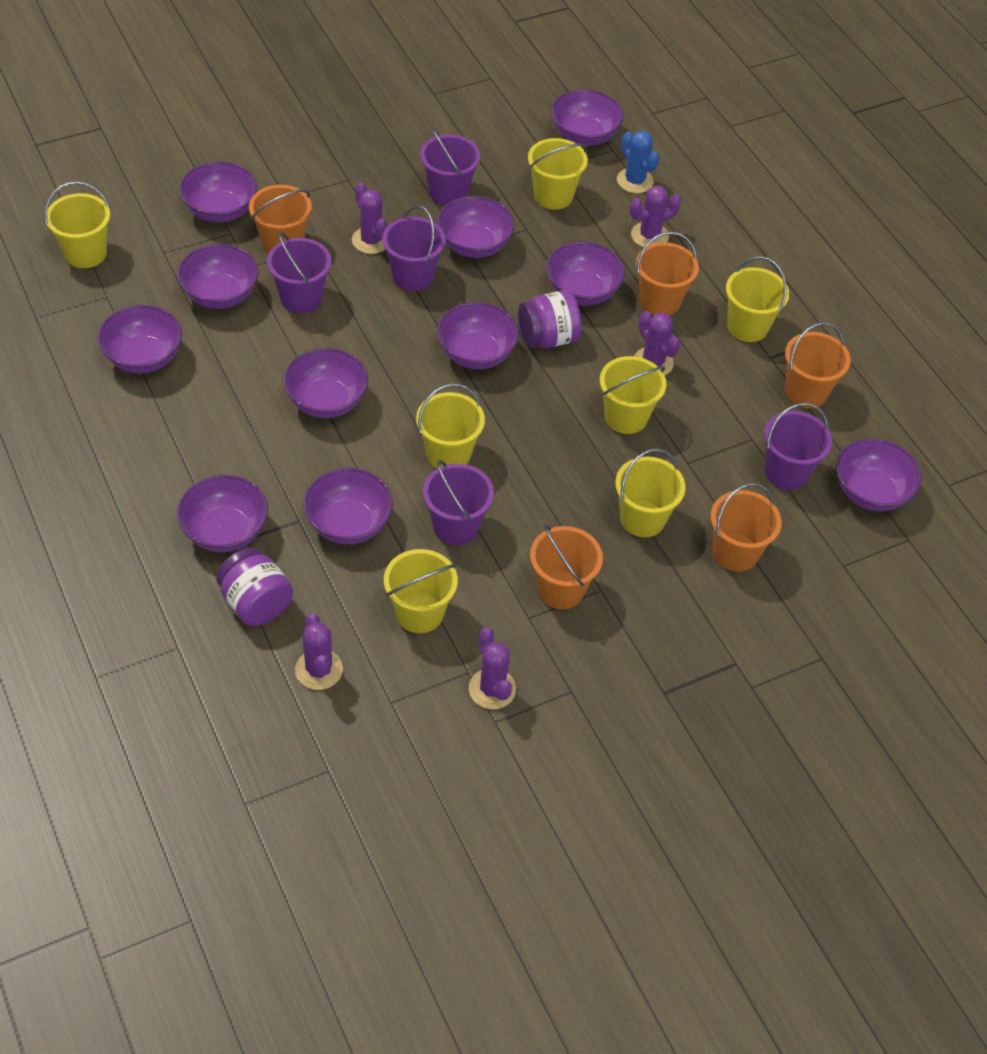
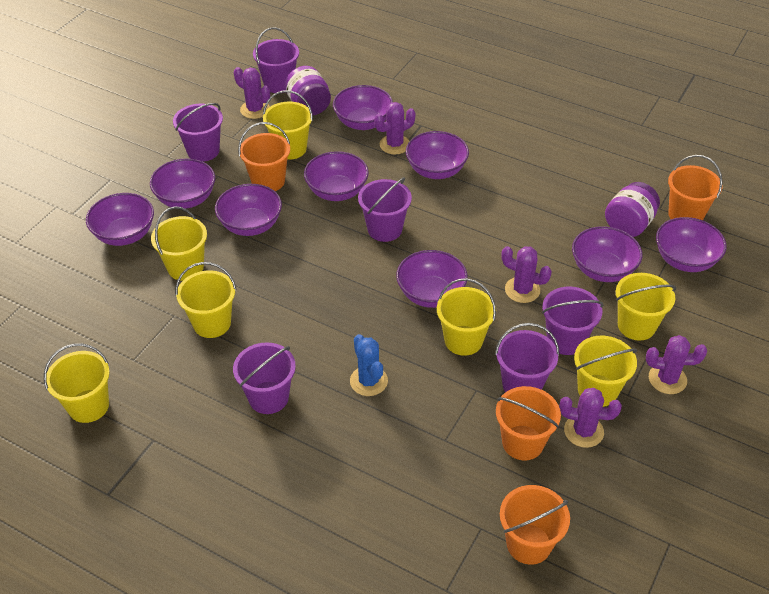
orange bucket: 5 -> 4
purple bowl: 11 -> 9
purple bucket: 5 -> 6

